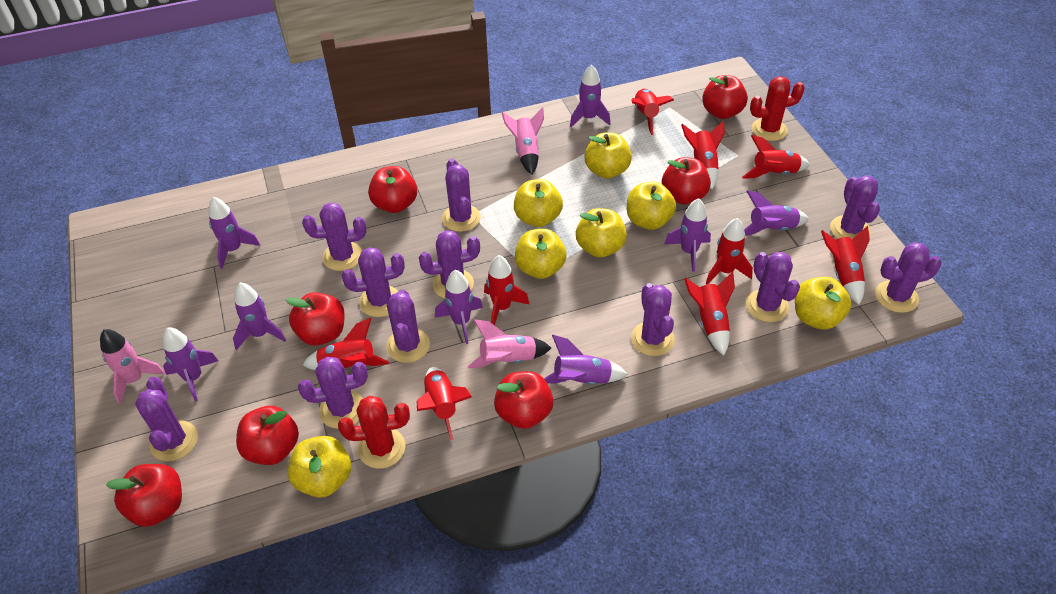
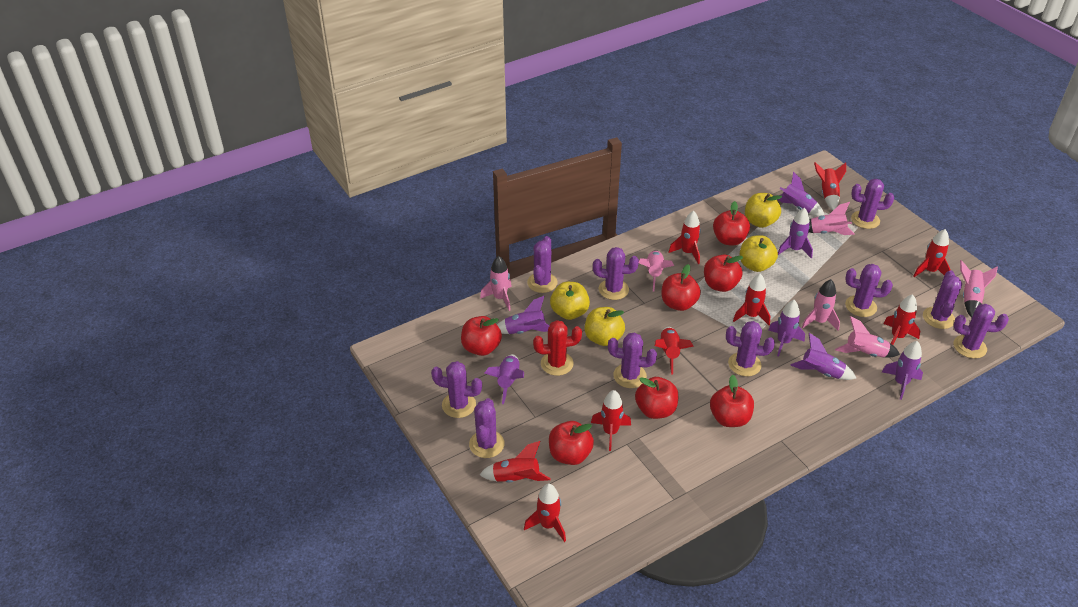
pink rocket: 3 -> 6
purple cactus: 11 -> 10
purple rocket: 8 -> 7
red cactus: 2 -> 1
yellow apple: 7 -> 4

